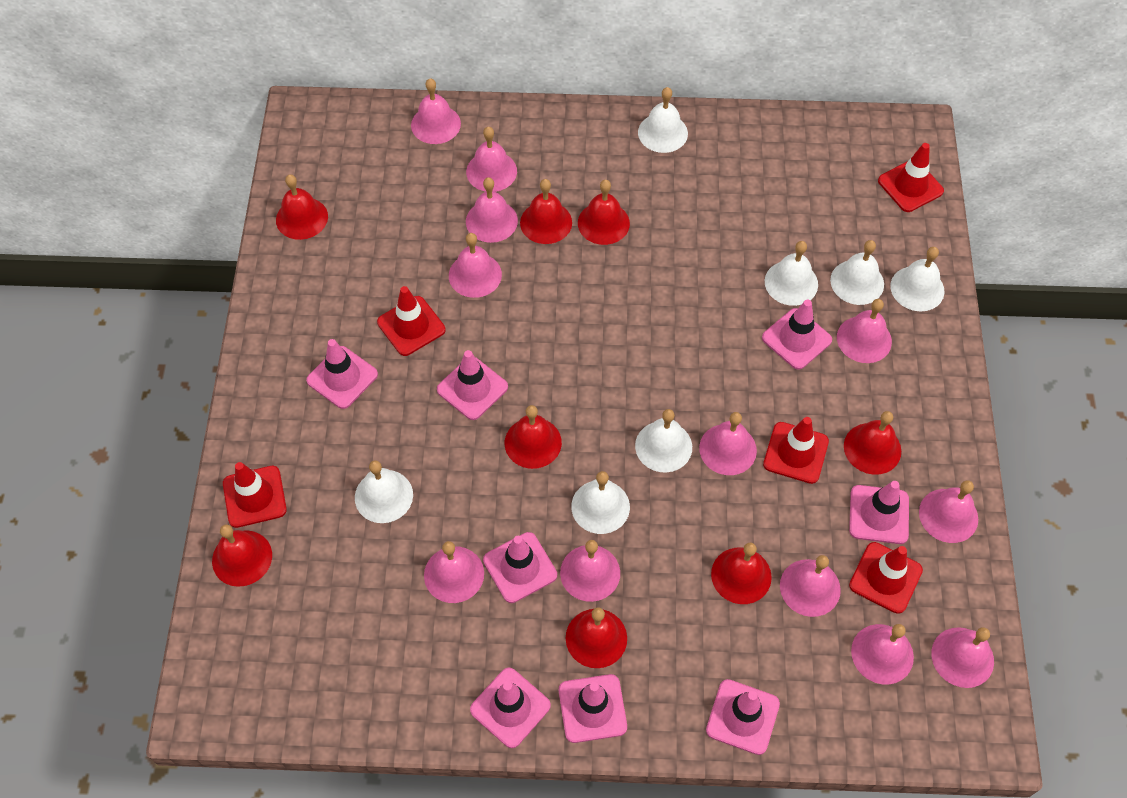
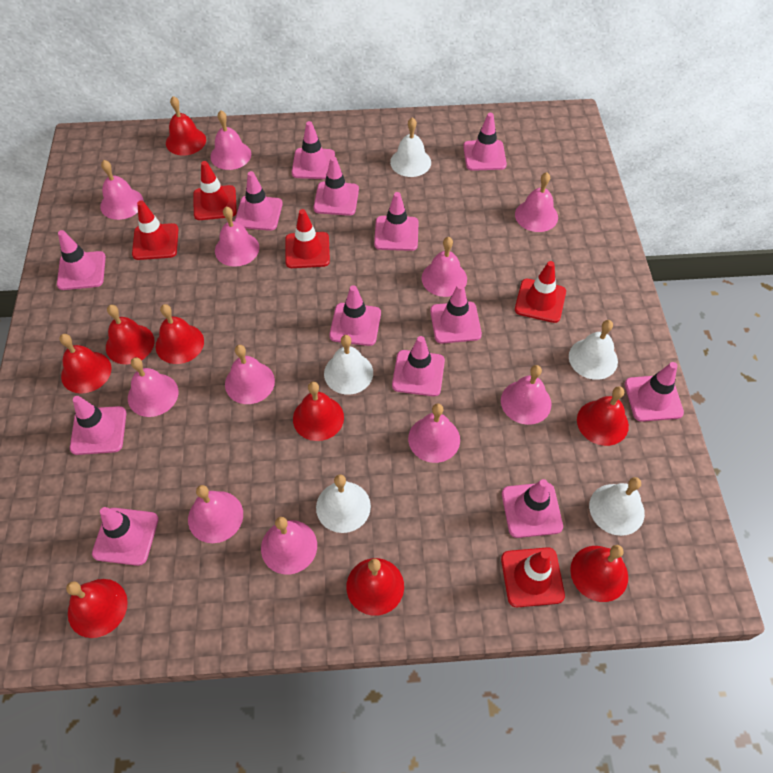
pink bell: 12 -> 11
pink traffic cone: 8 -> 13
red bell: 8 -> 9
white bell: 7 -> 5

